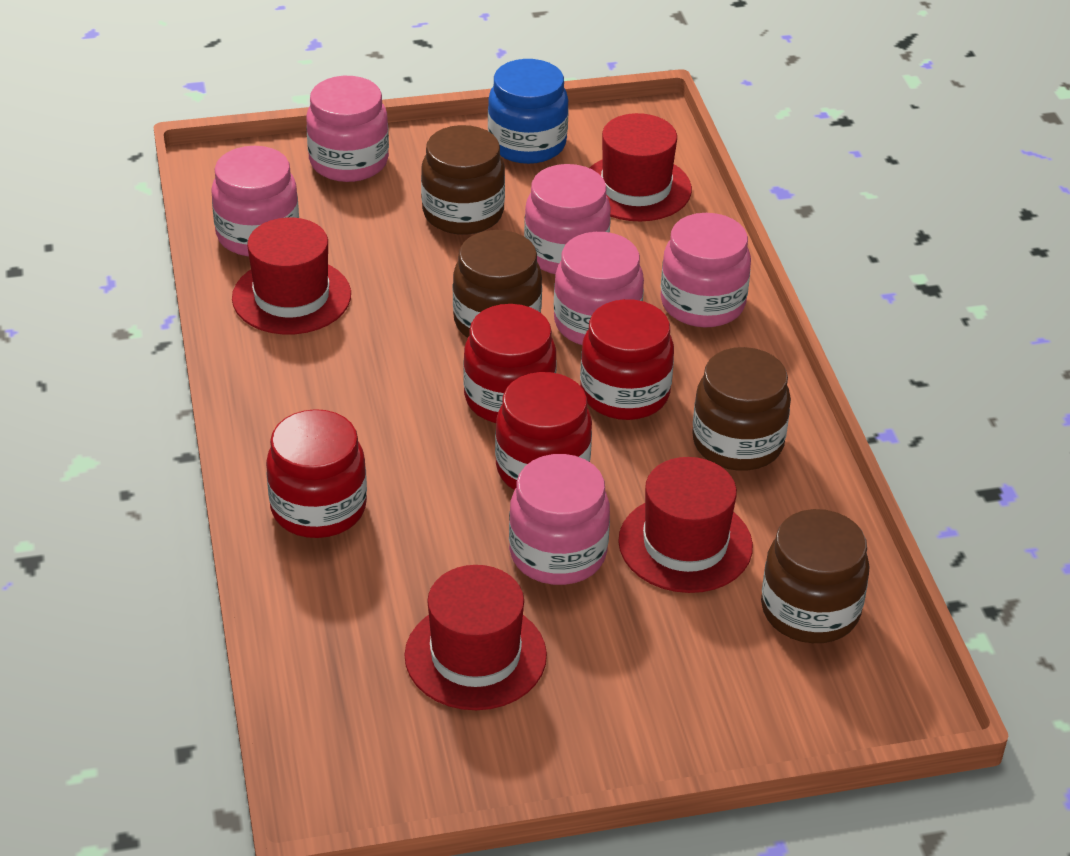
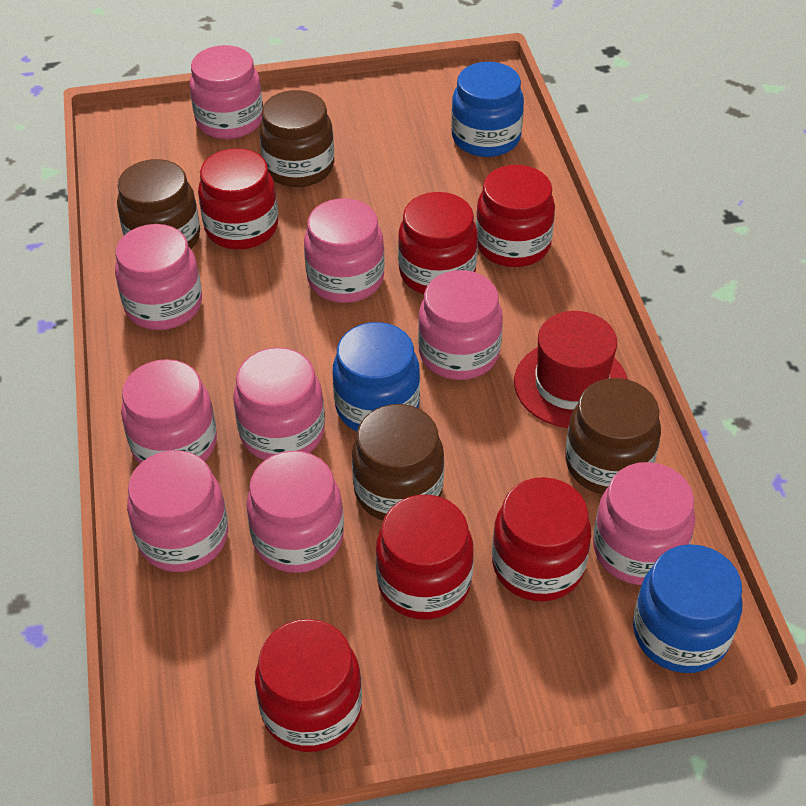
blue jar: 1 -> 3
pink jar: 6 -> 9
red hat: 4 -> 1
red jar: 4 -> 6

